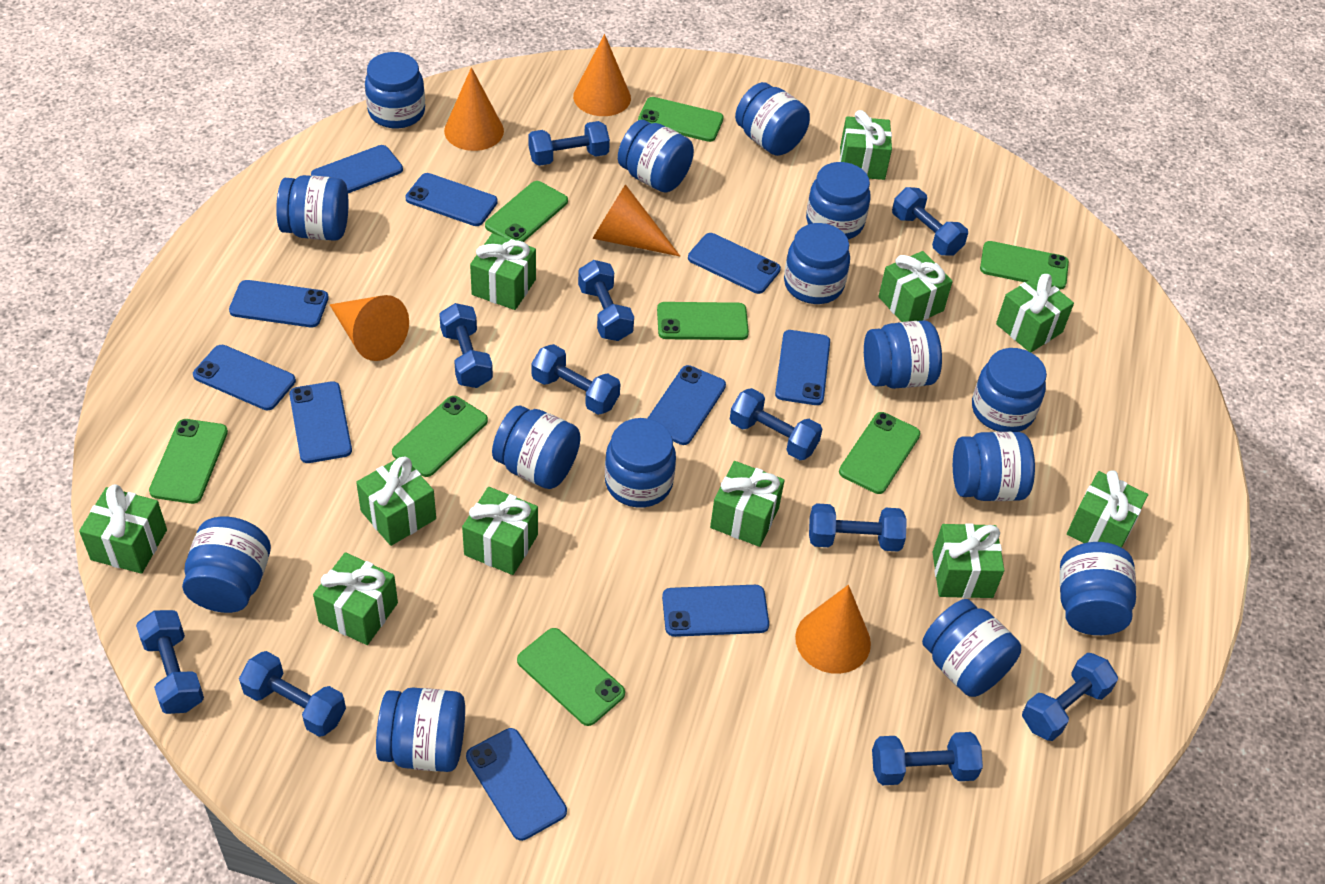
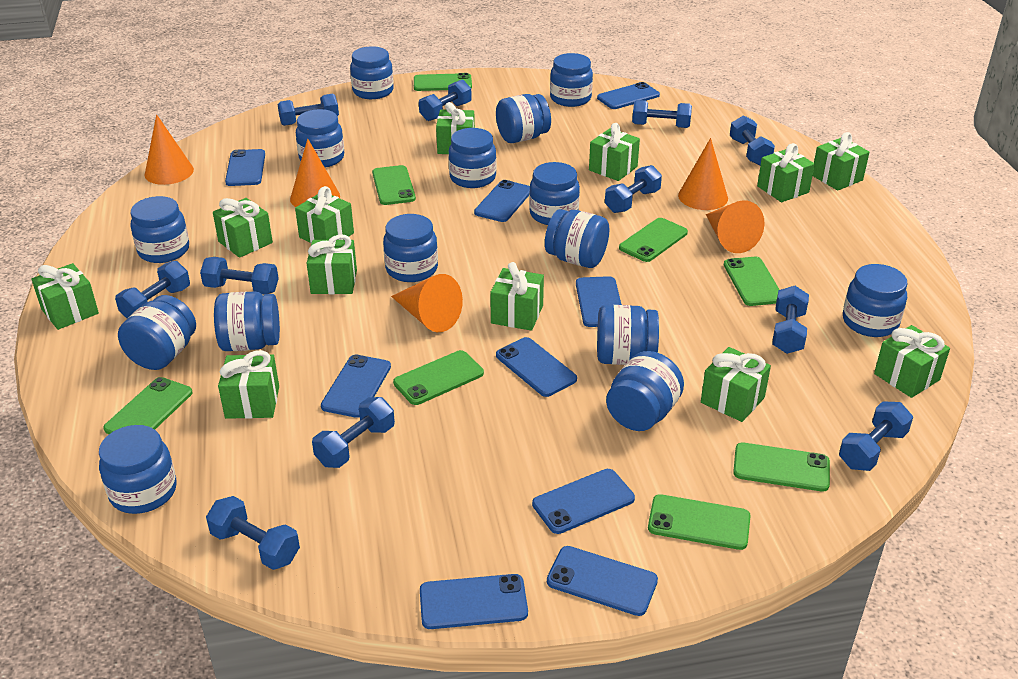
blue phone: 10 -> 9
green gift: 11 -> 12

